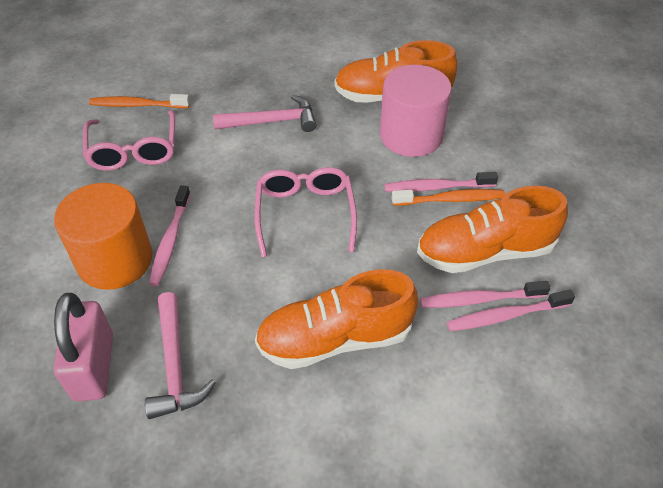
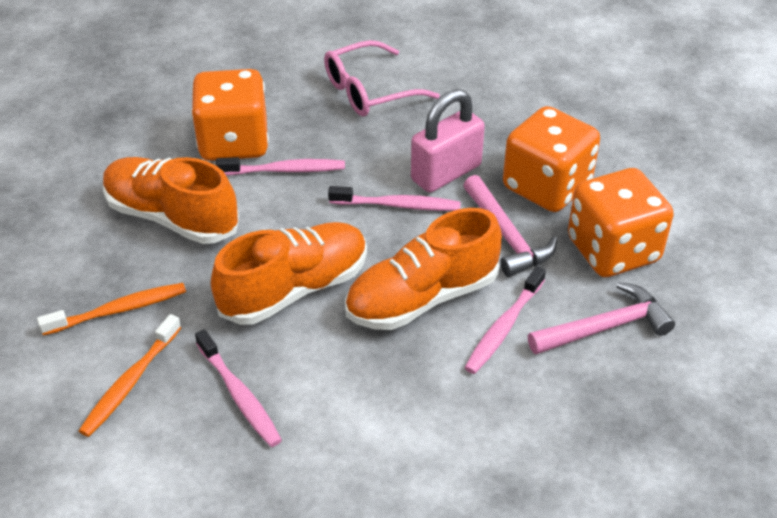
orange cylinder: 1 -> 0
orange dice: 0 -> 3
pink cylinder: 1 -> 0
pink glasses: 2 -> 1

